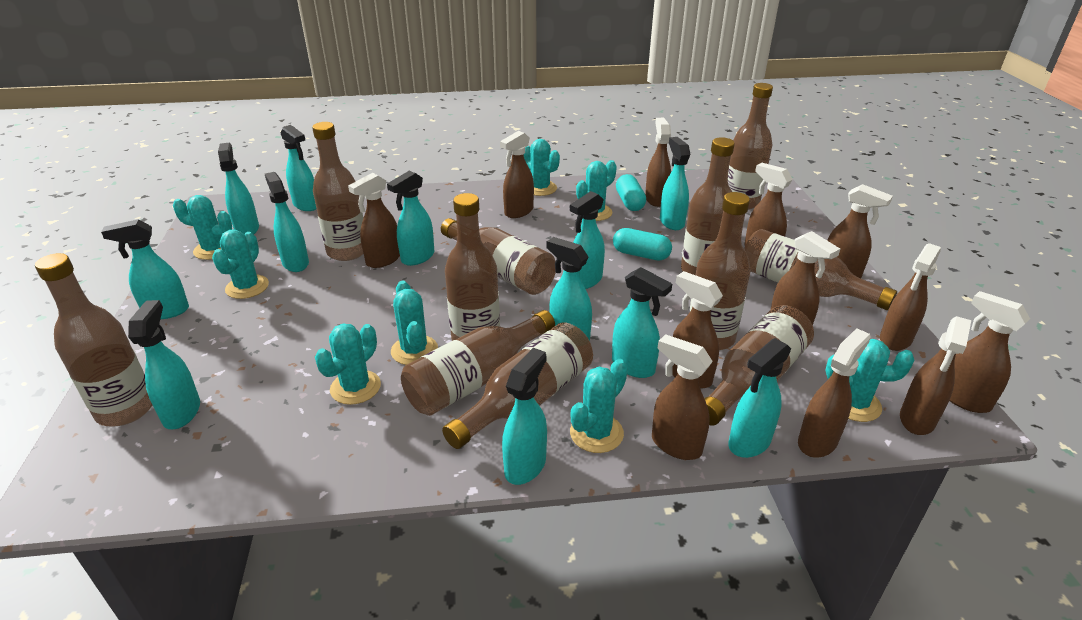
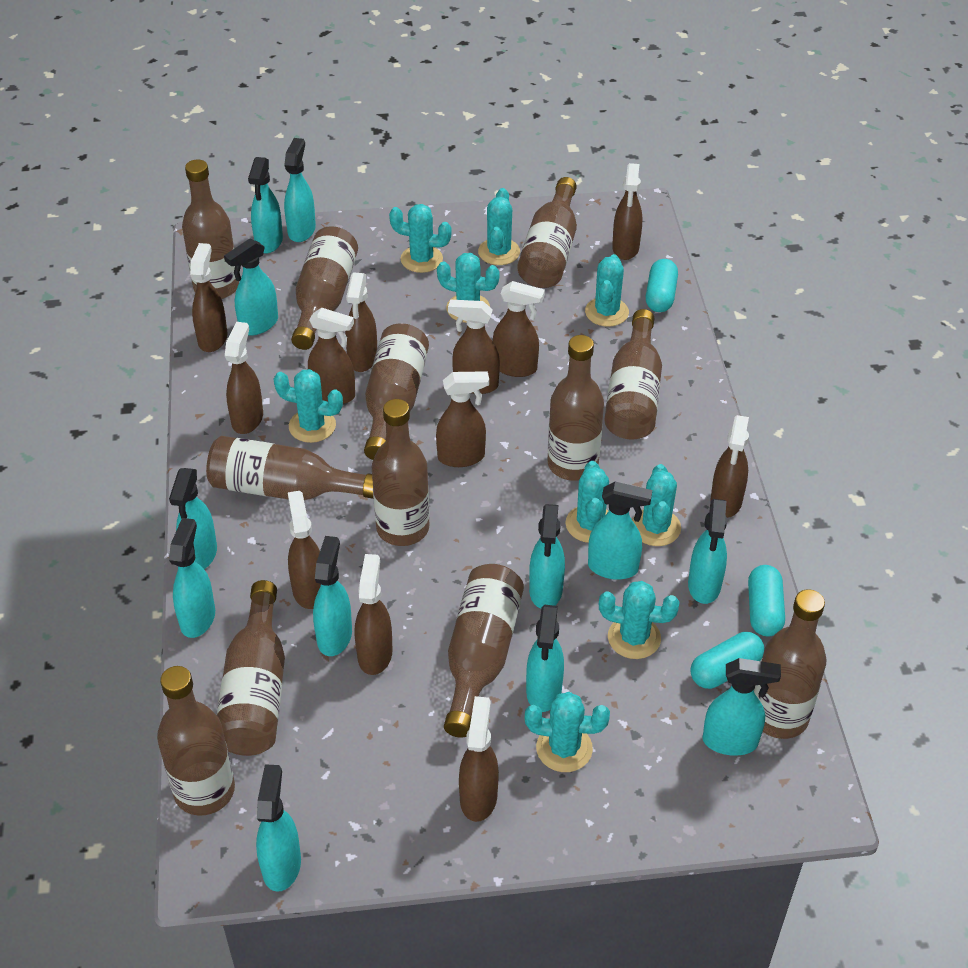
brown bottle: 11 -> 12
turquoise cactus: 8 -> 9
turquoise capsule: 2 -> 3

